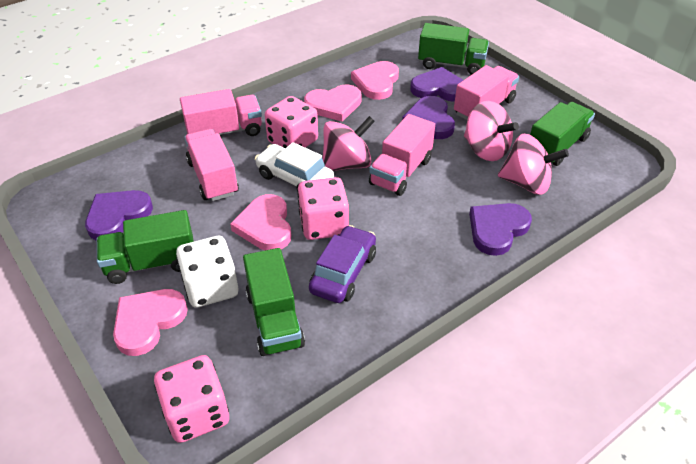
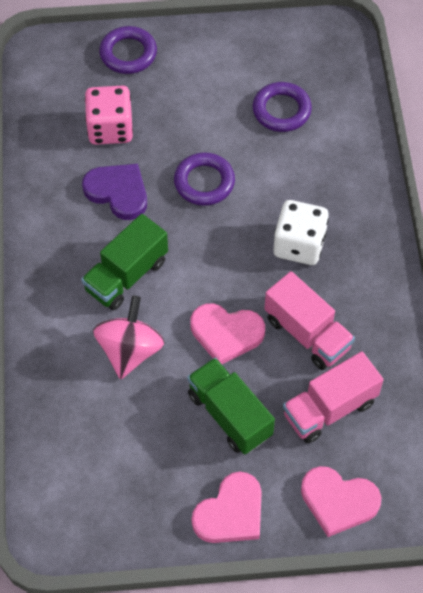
green truck: 4 -> 2
pink dice: 3 -> 1
pink heart: 4 -> 3
pink spinning top: 3 -> 1
pink truck: 4 -> 2
purple car: 1 -> 0
purple heart: 4 -> 1
purple ring: 0 -> 3
white car: 1 -> 0

